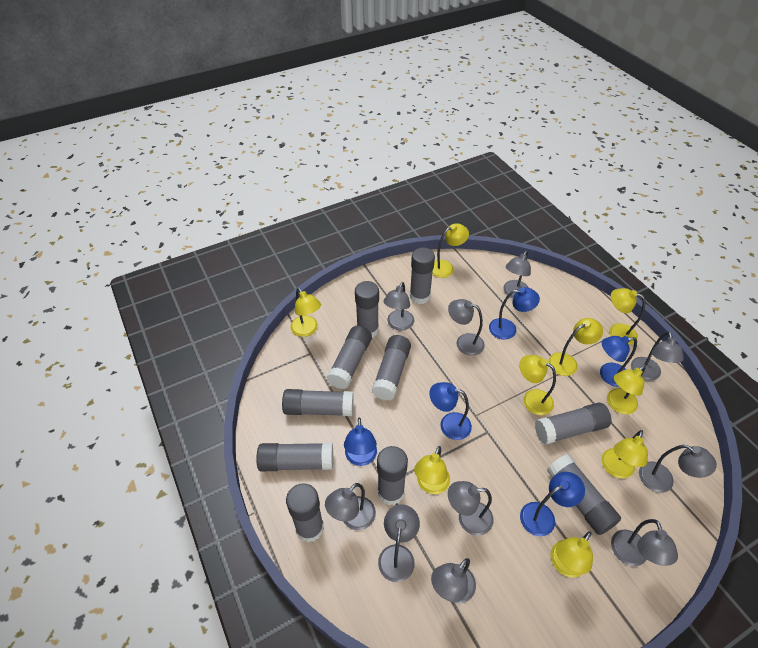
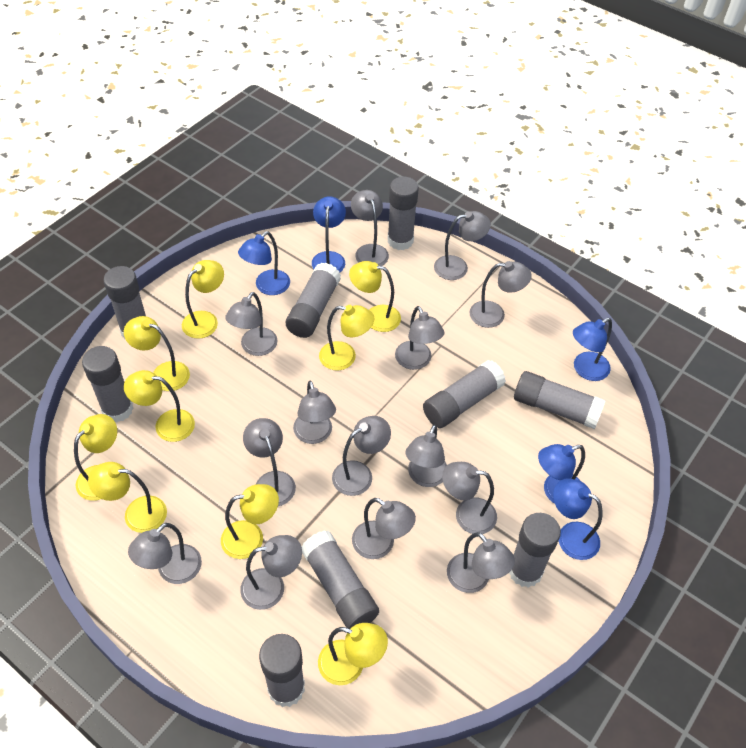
grey glue stick: 10 -> 9
grey lamp: 10 -> 14

